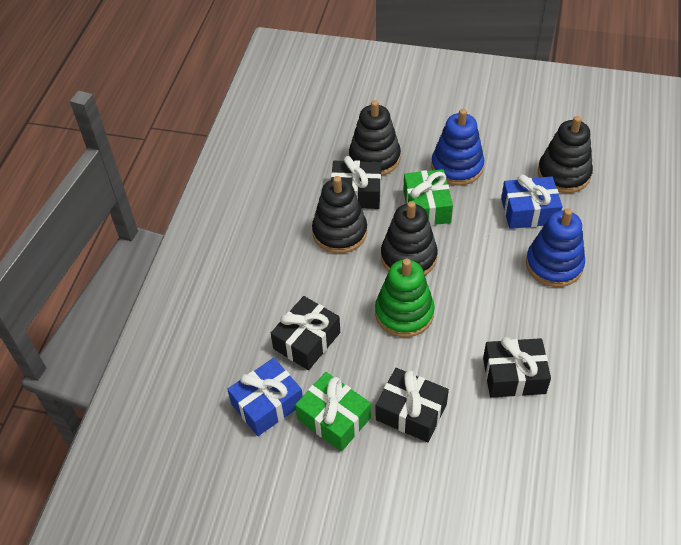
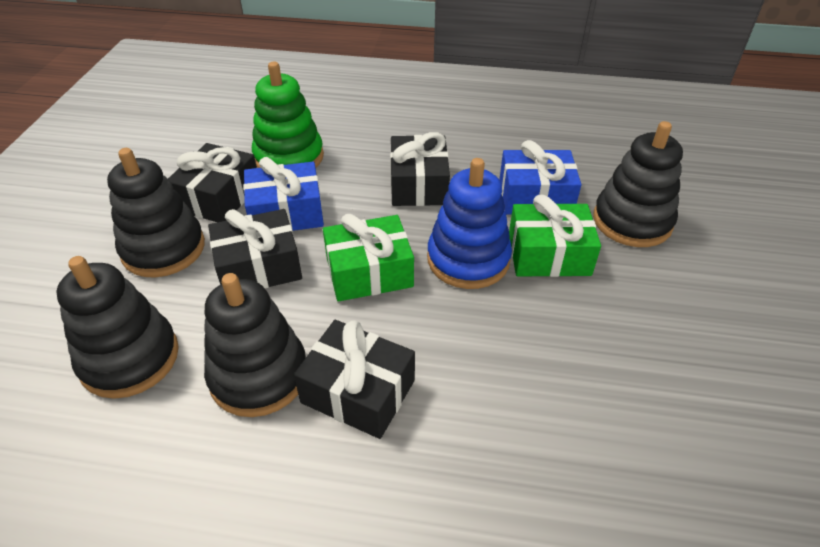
blue stacking toy: 2 -> 1

